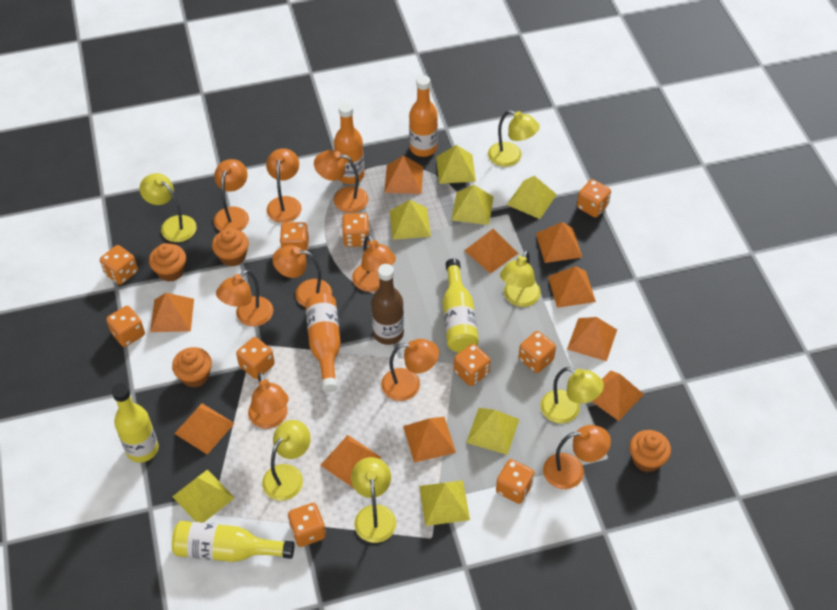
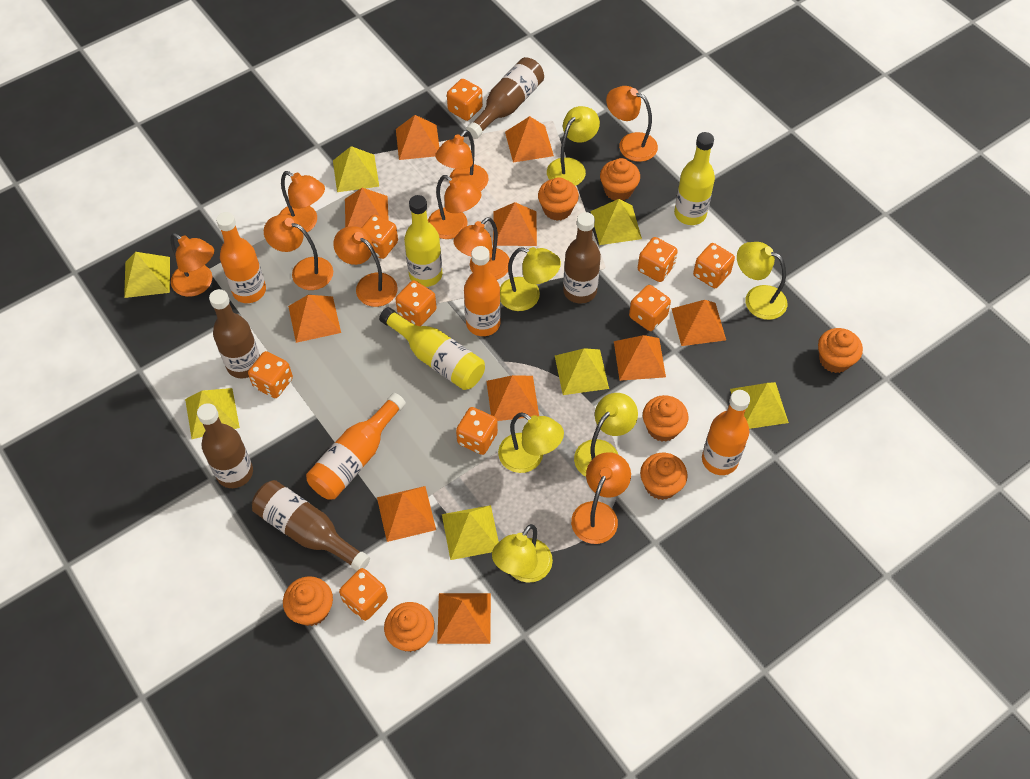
brown bottle: 1 -> 5
orange bottle: 3 -> 4
orange cupcake: 4 -> 7
orange dice: 10 -> 9

